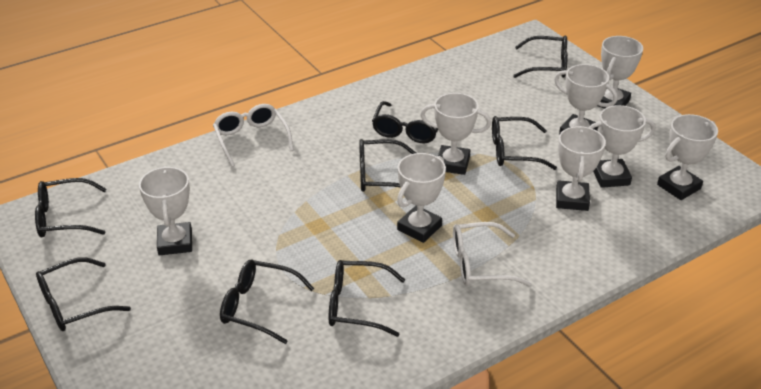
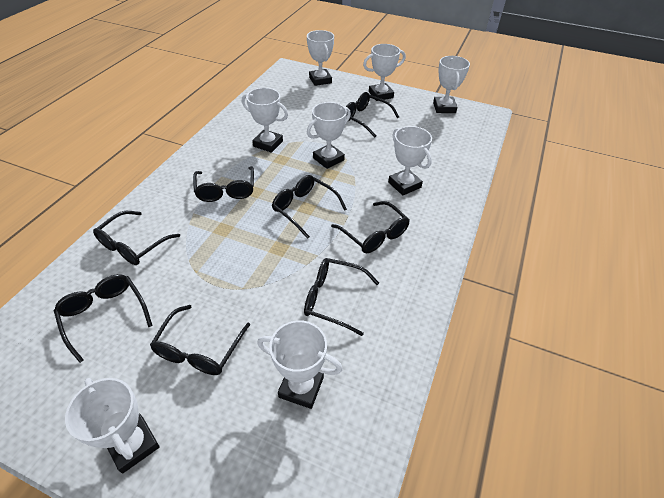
white glasses: 2 -> 0

